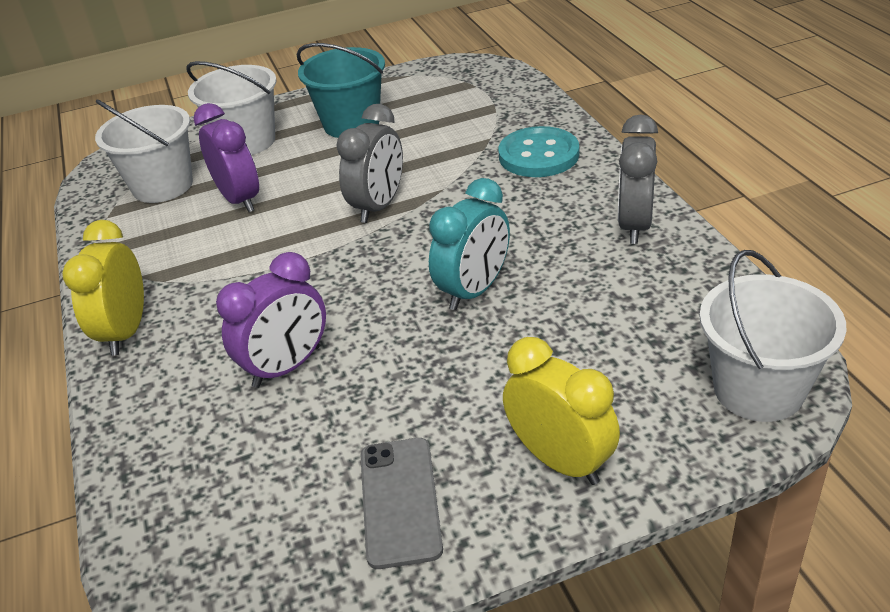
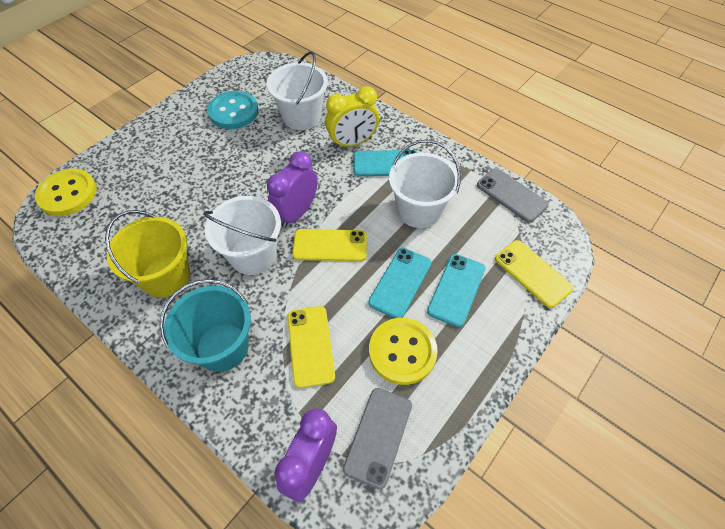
grey clock: 2 -> 0
grey phone: 1 -> 2
turquoise clock: 1 -> 0
turquoise phone: 0 -> 3
yellow bucket: 0 -> 1
yellow button: 0 -> 2
yellow clock: 2 -> 1
yellow phone: 0 -> 3

